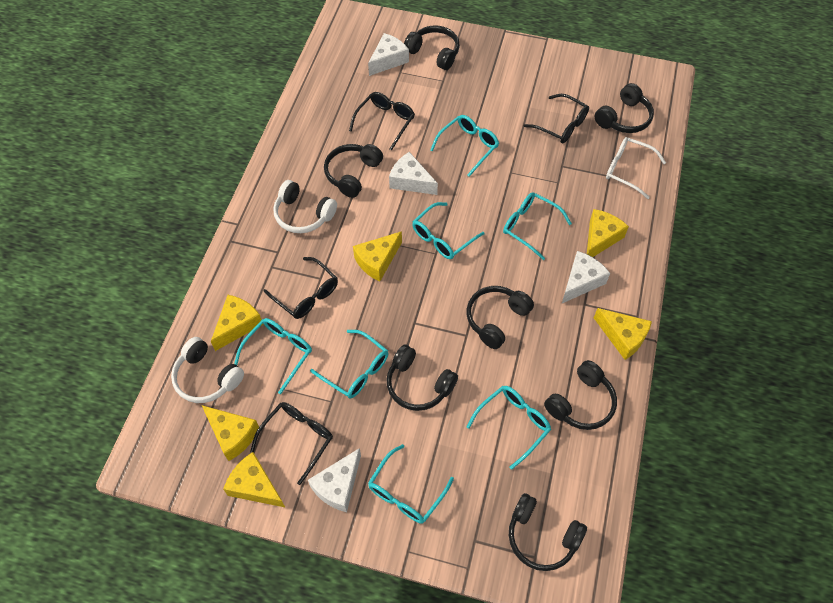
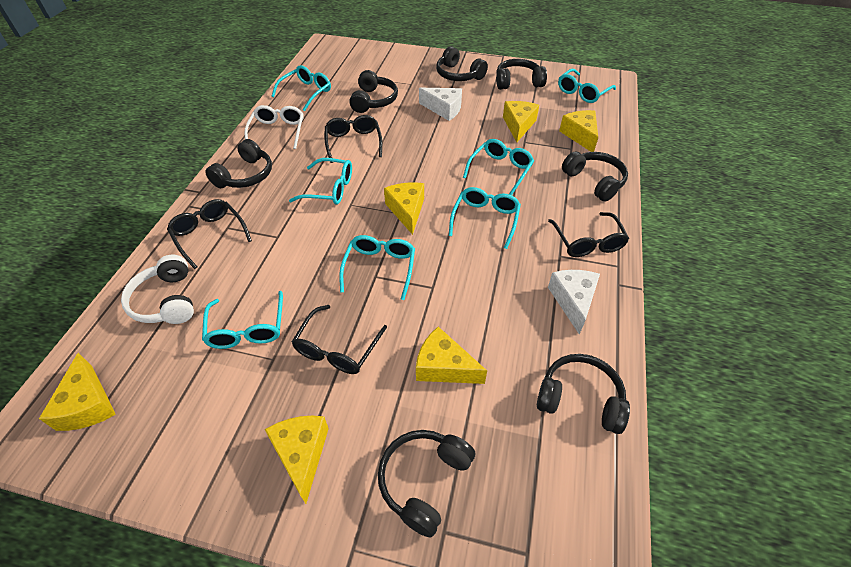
white cheese: 4 -> 2
white headphones: 2 -> 1

